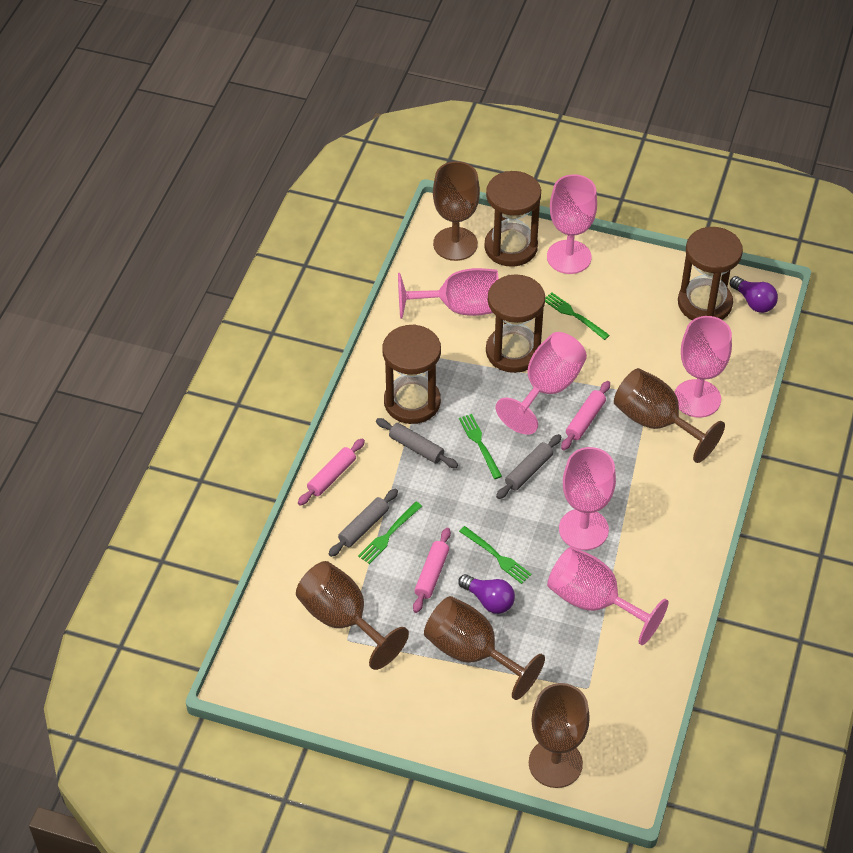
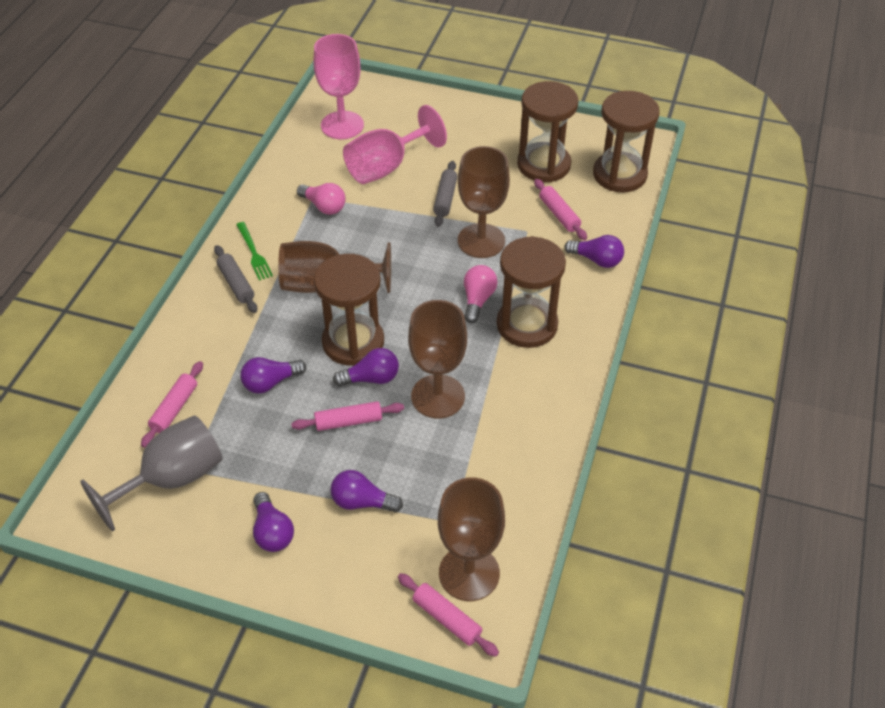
brown goblet: 5 -> 4
green fork: 4 -> 1
grey goblet: 0 -> 1
grey rolling pin: 3 -> 2
pink goblet: 6 -> 2
pink light bulb: 0 -> 2
pink rolling pin: 3 -> 4
purple light bulb: 2 -> 5

